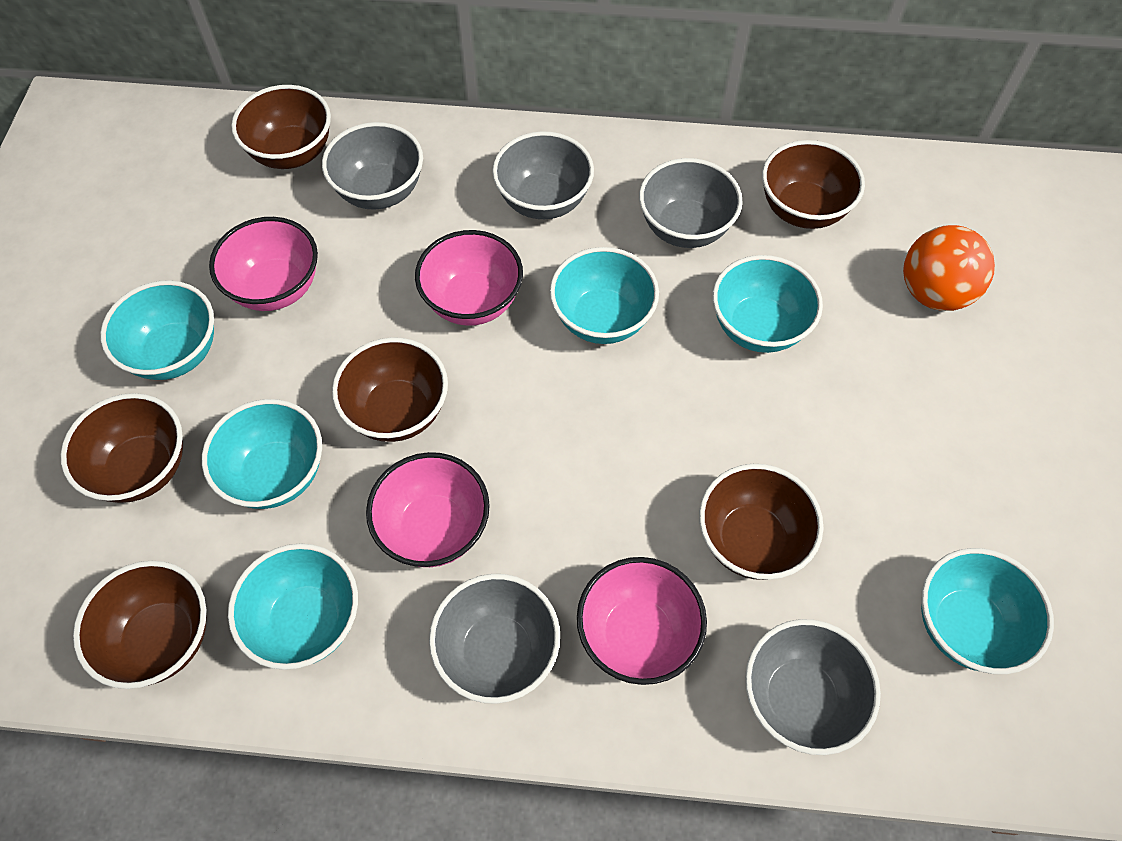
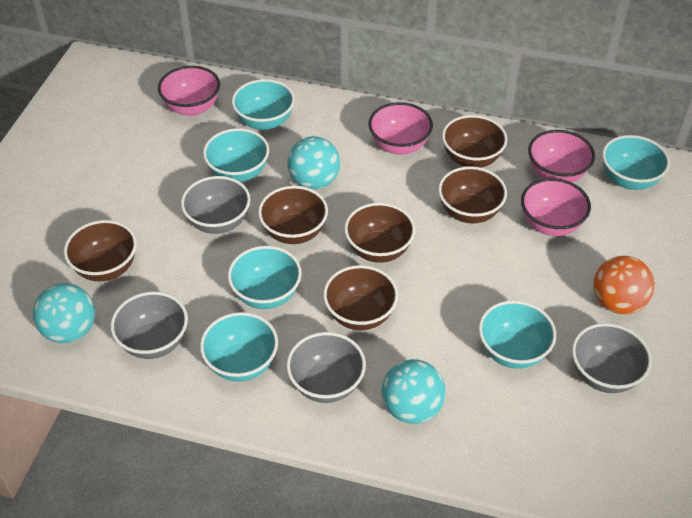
grey bowl: 5 -> 4
turquoise ball: 0 -> 3

